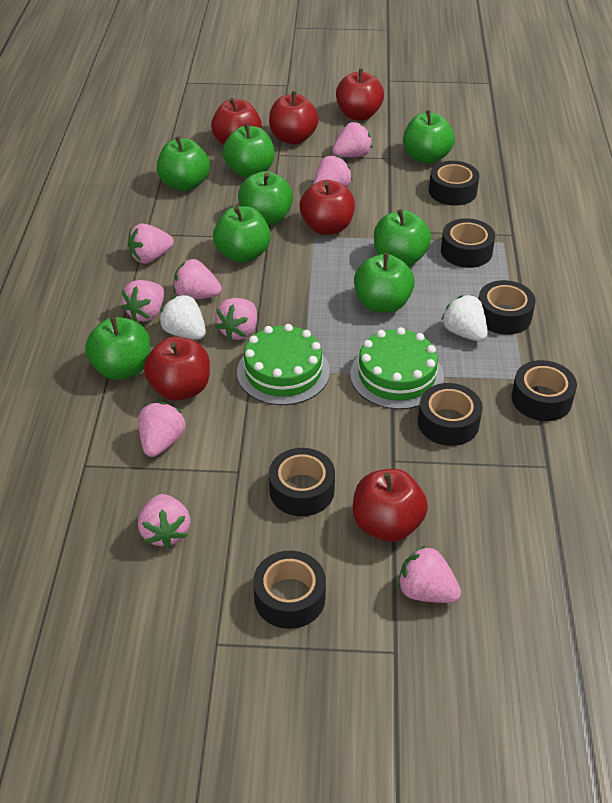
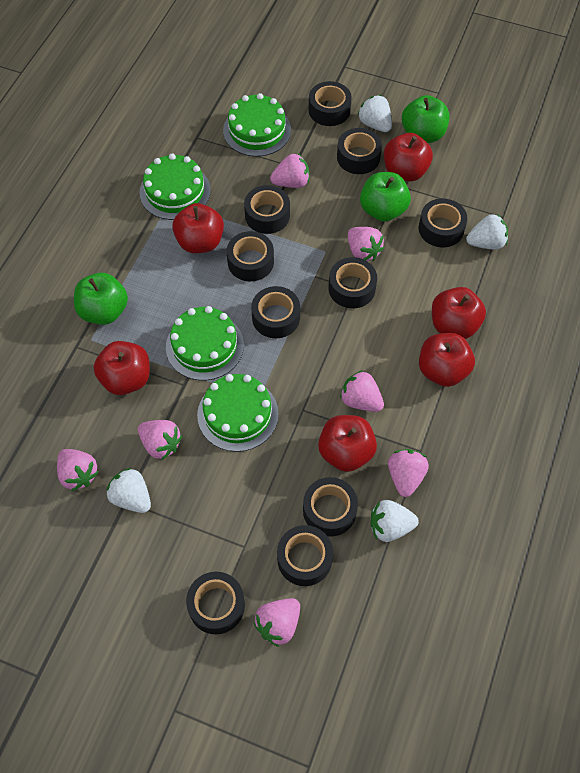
black tape: 7 -> 10
green apple: 8 -> 3
green cake: 2 -> 4
pink strawberry: 9 -> 7
white strawberry: 2 -> 4

